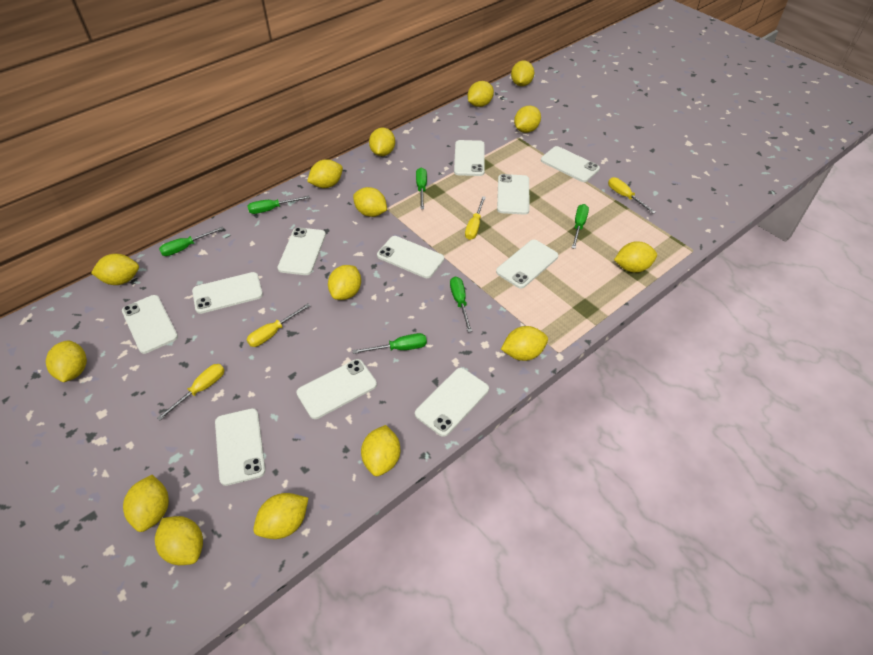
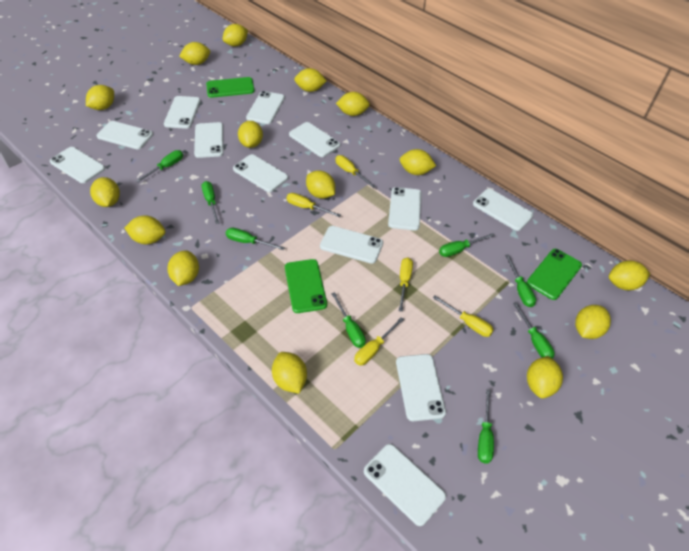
green phone: 0 -> 3
green screwdriver: 6 -> 8
white phone: 11 -> 12
yellow screwdriver: 4 -> 5

